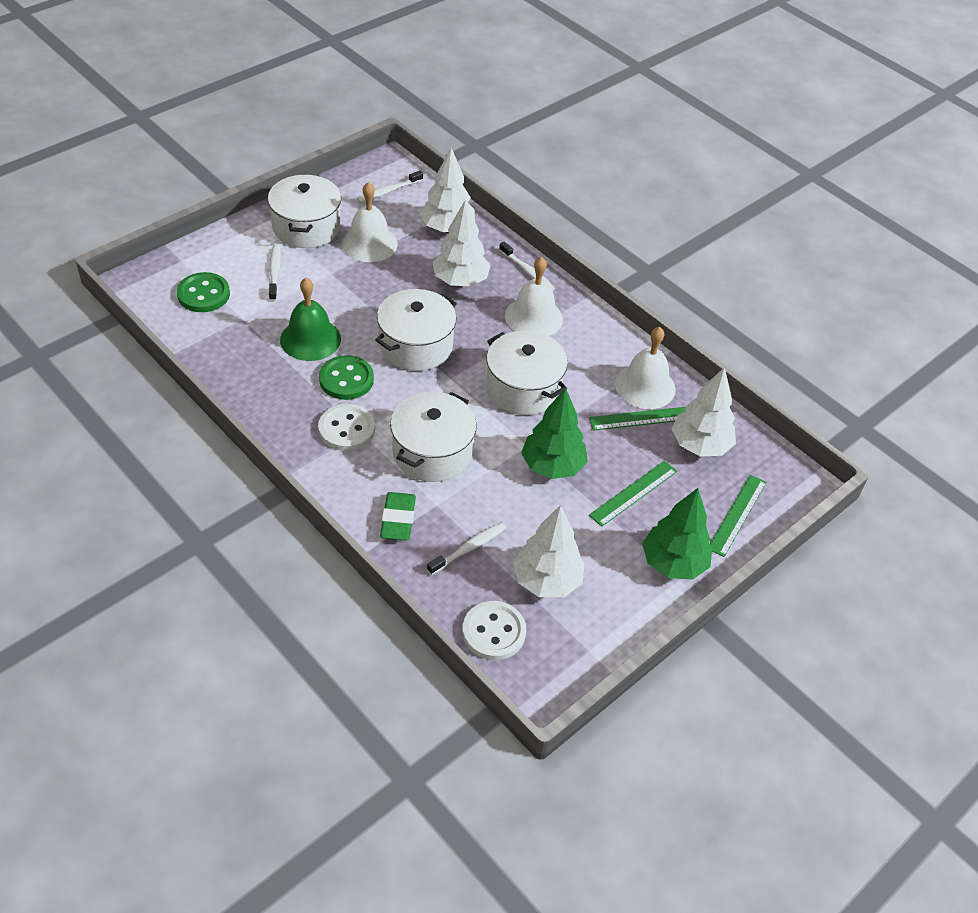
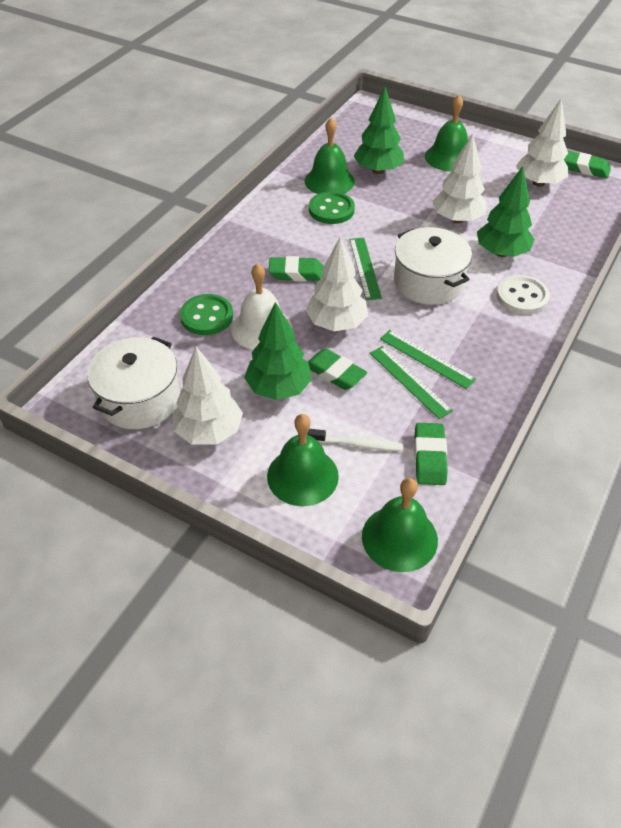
green bell: 1 -> 4
green eraser: 1 -> 4
green tree: 2 -> 3
white bell: 3 -> 1
white button: 2 -> 1
white pot: 4 -> 2
white toothbrush: 4 -> 1

